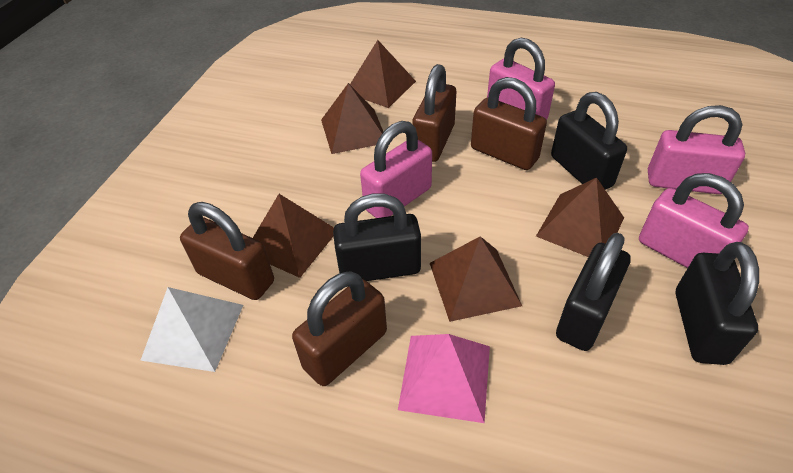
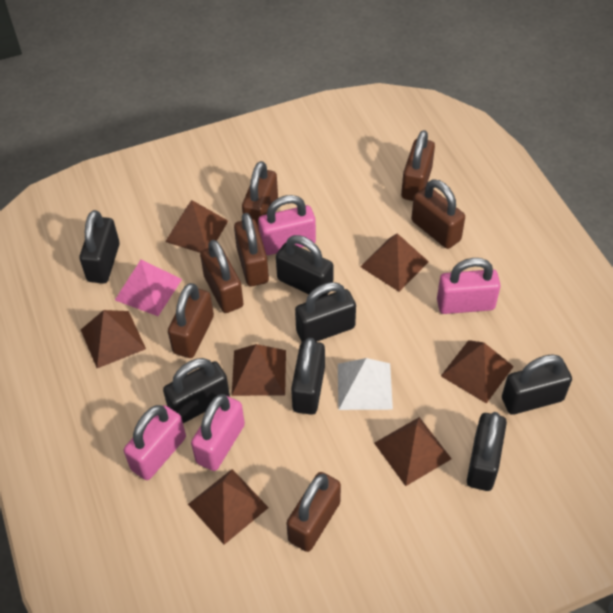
black padlock: 4 -> 7
brown padlock: 4 -> 7
brown pyramid: 5 -> 7

